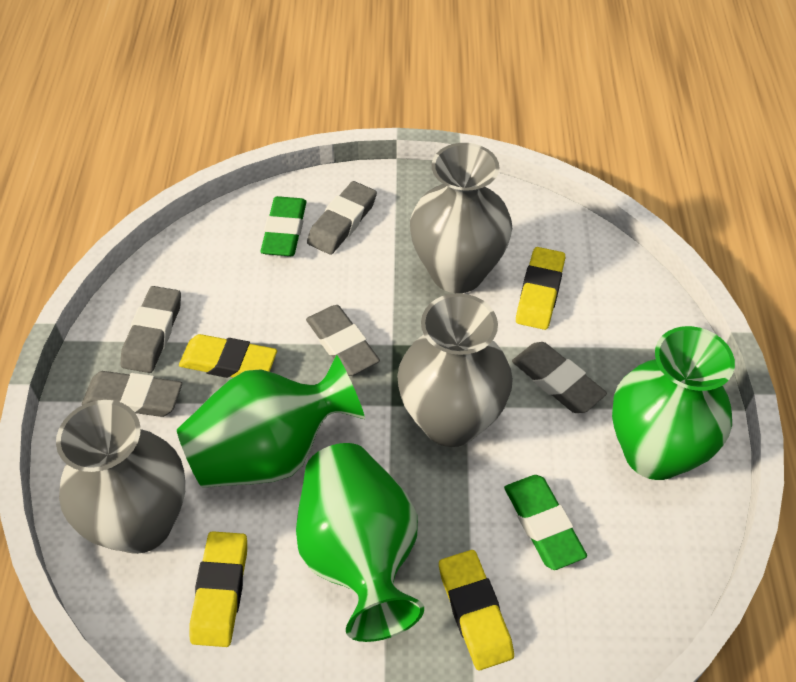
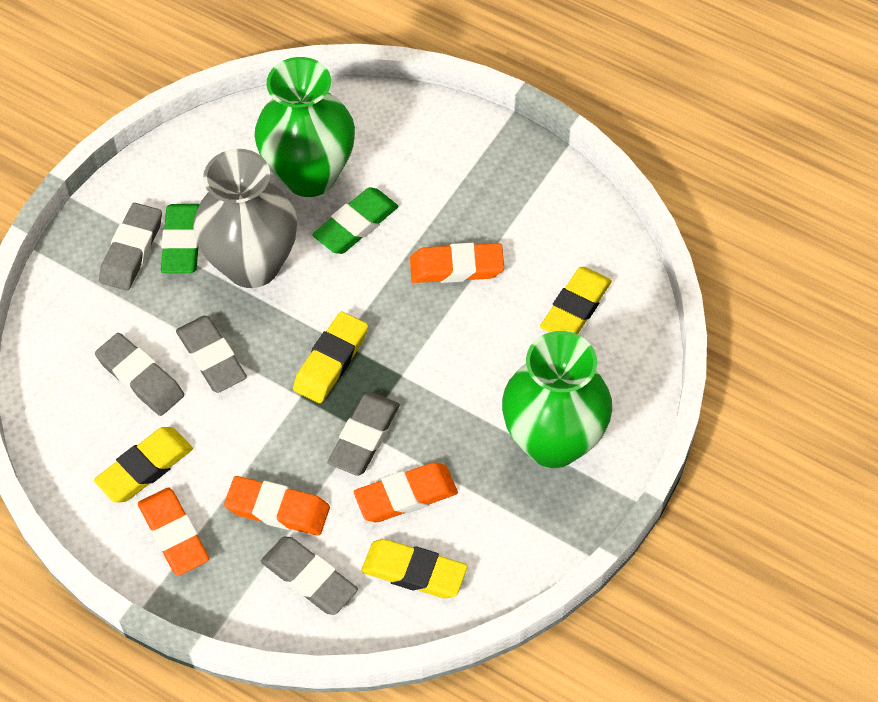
green vase: 3 -> 2
grey vase: 3 -> 1
orange eraser: 0 -> 4

